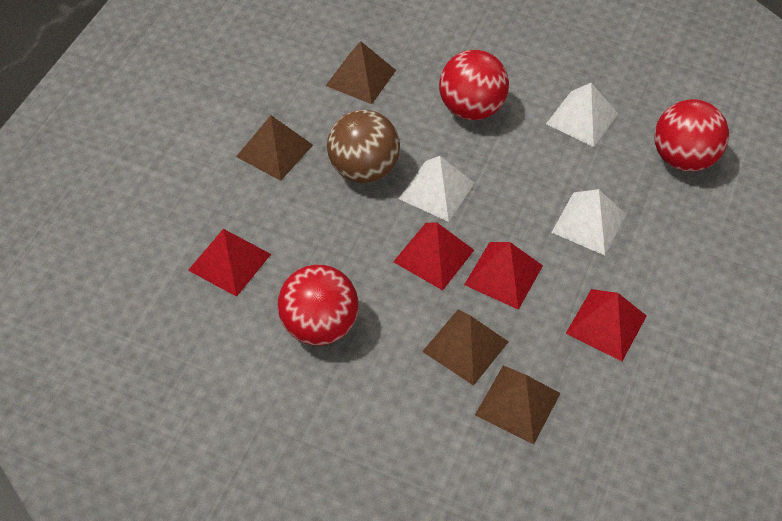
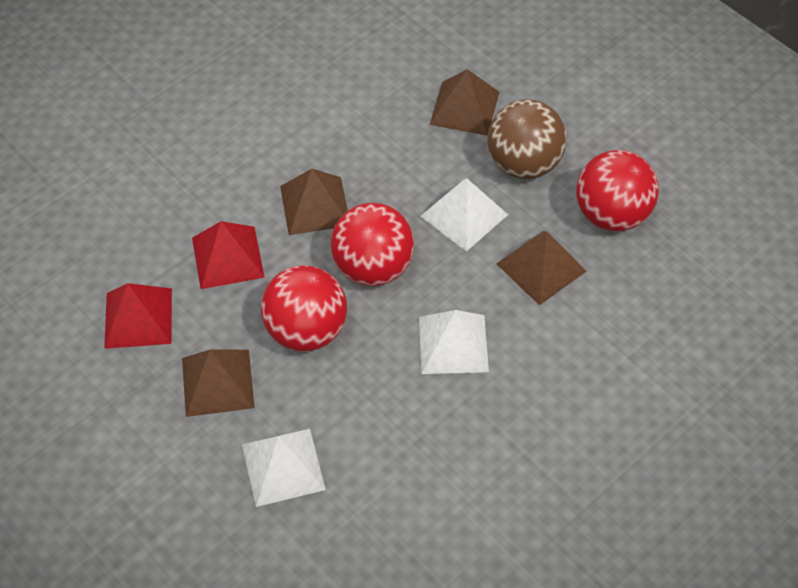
red pyramid: 4 -> 2

